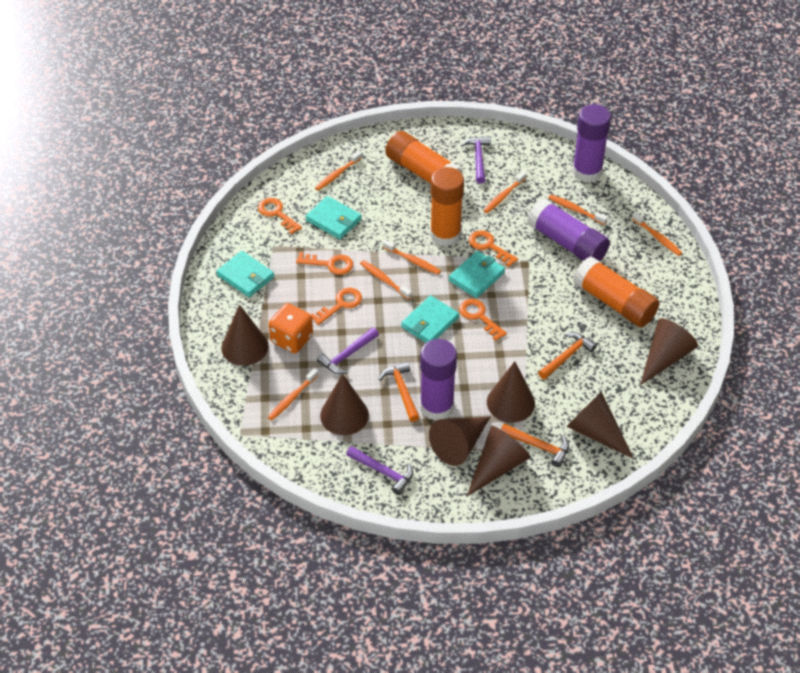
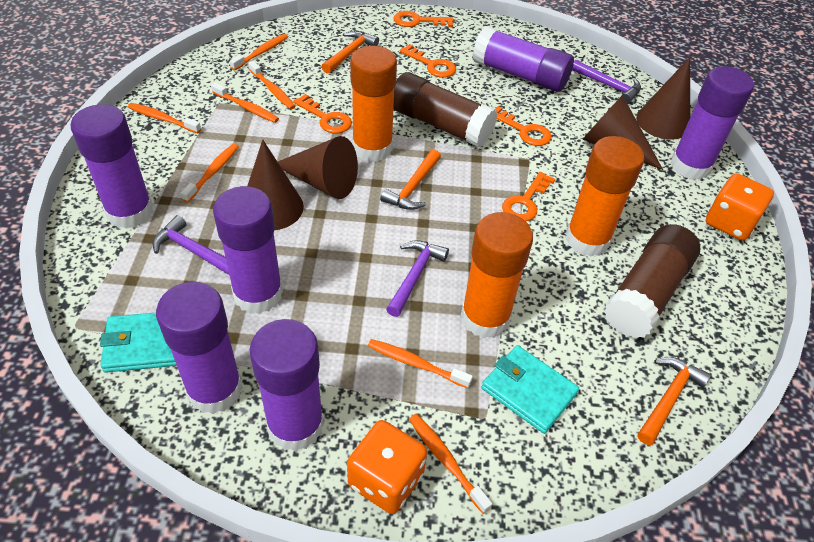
brown cone: 7 -> 4
brown glue stick: 0 -> 2
orange dice: 1 -> 2
purple glue stick: 3 -> 6
turquoise wallet: 4 -> 2

